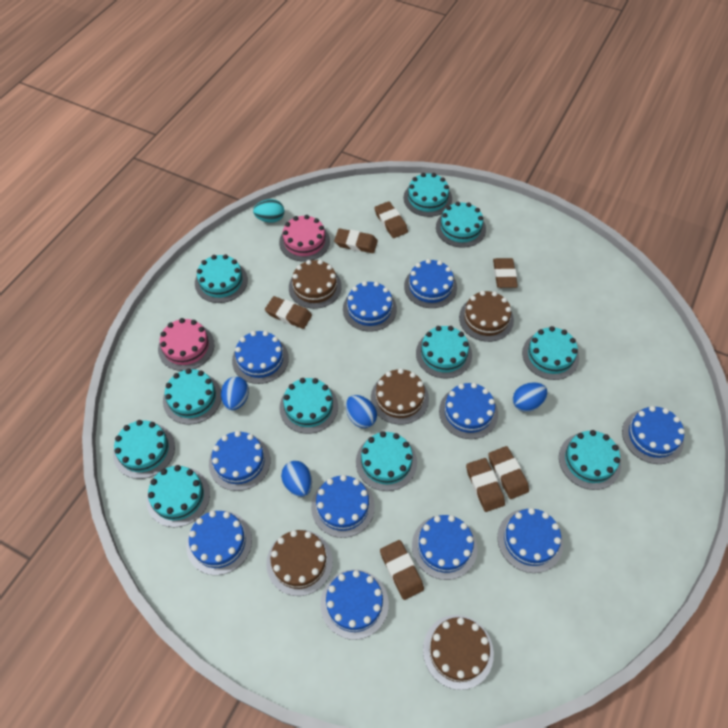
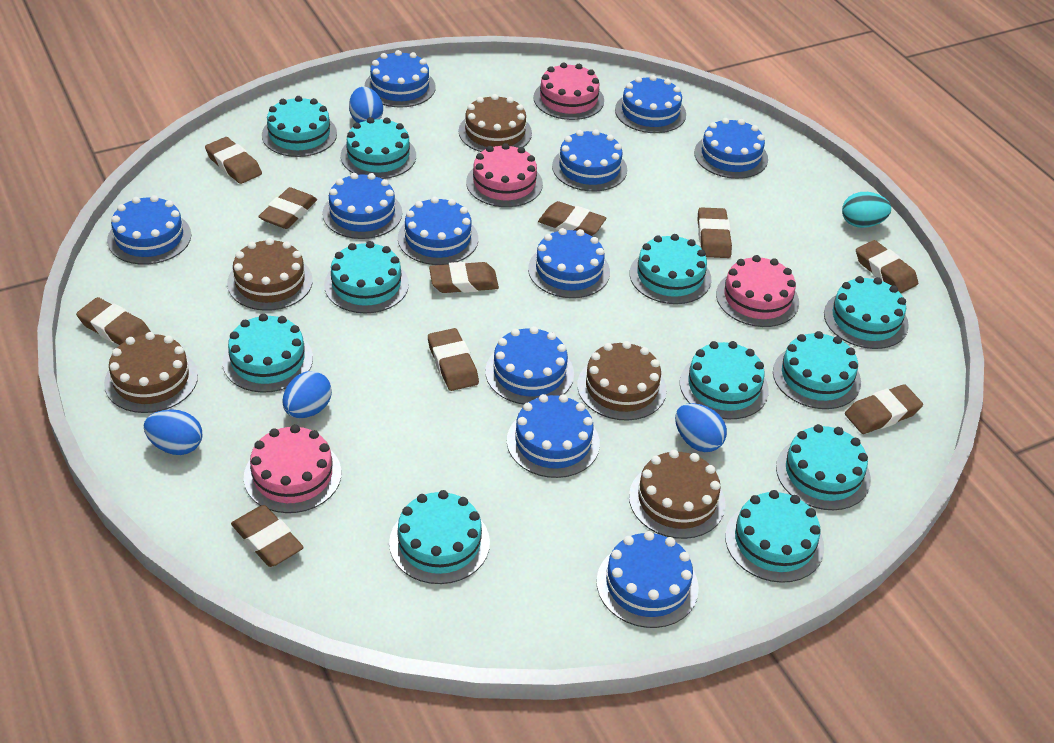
brown eraser: 7 -> 10
pink cake: 2 -> 4

